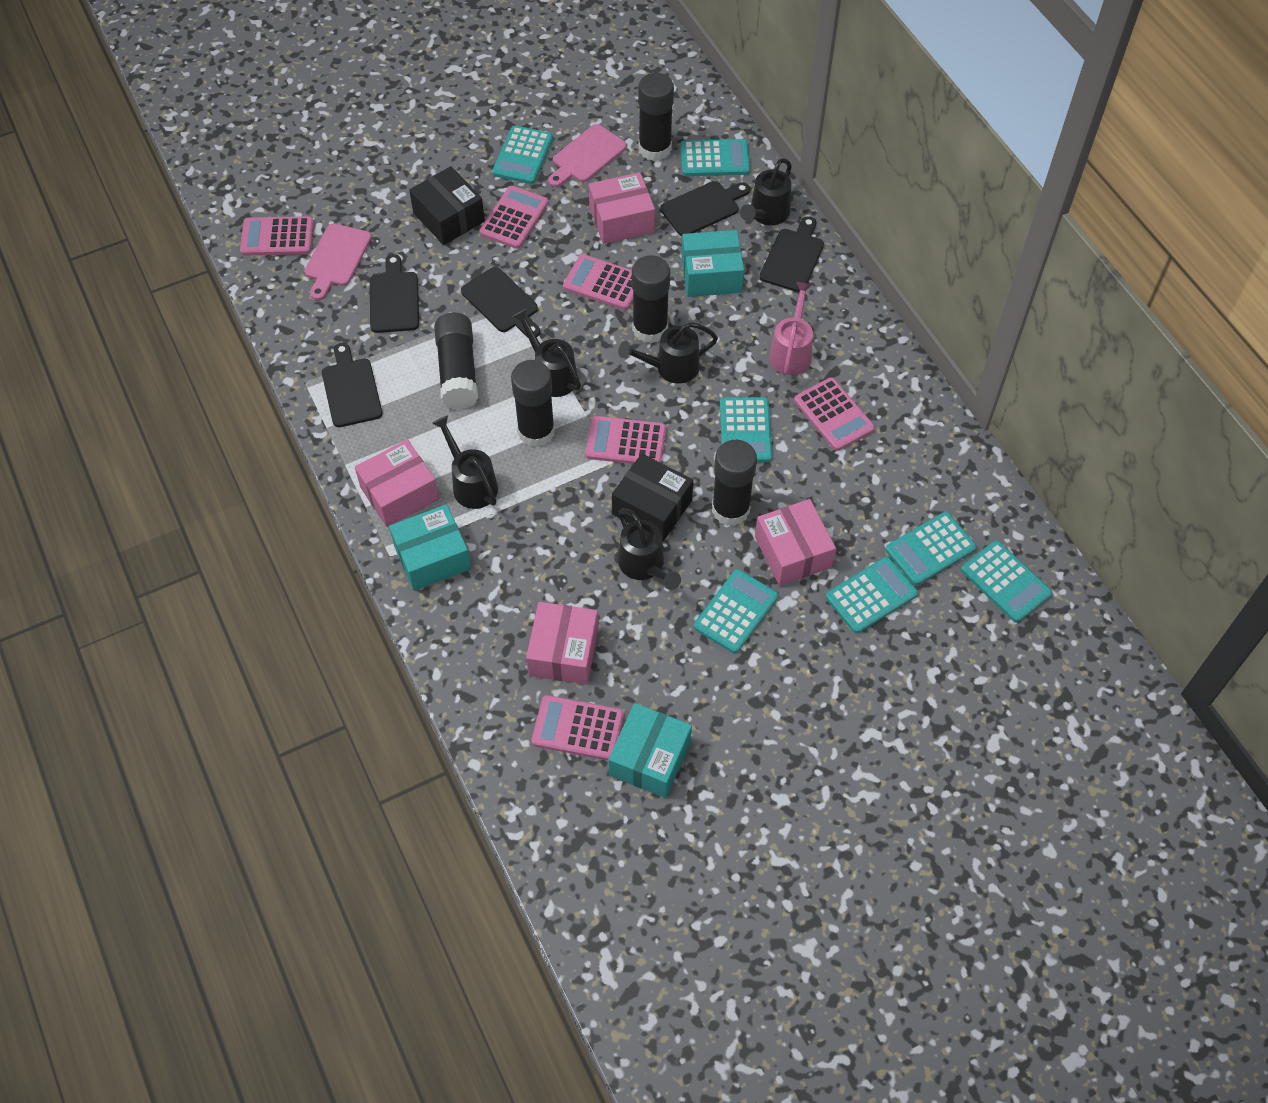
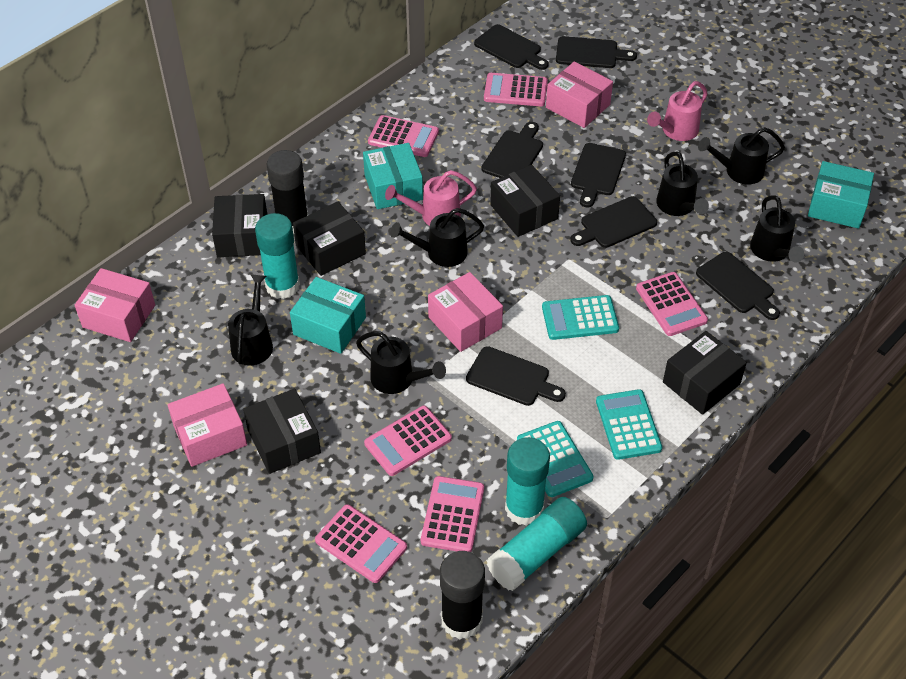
black box: 2 -> 5
black cutting board: 5 -> 7
black glue stick: 5 -> 2
black watering can: 5 -> 6
pink cutting board: 2 -> 0
pink watering can: 1 -> 2
turquoise calculator: 7 -> 3
turquoise glue stick: 0 -> 3

